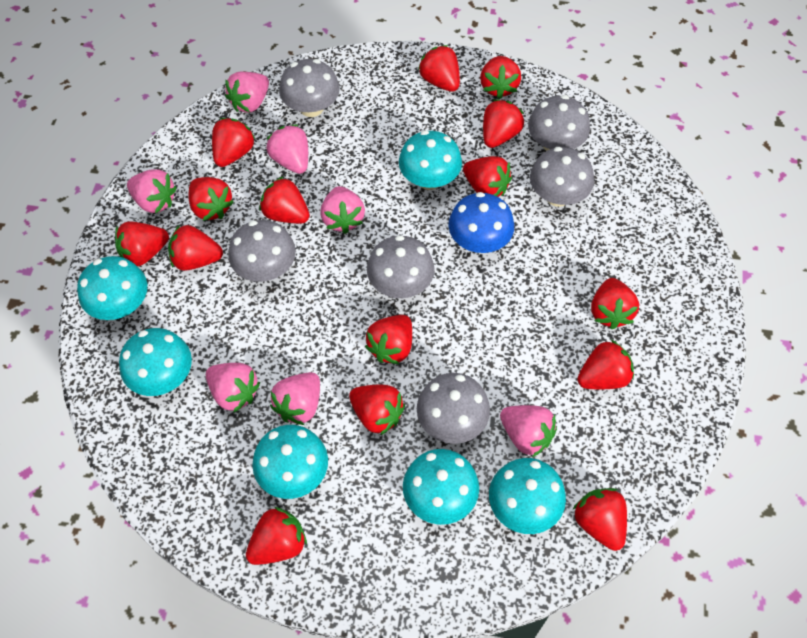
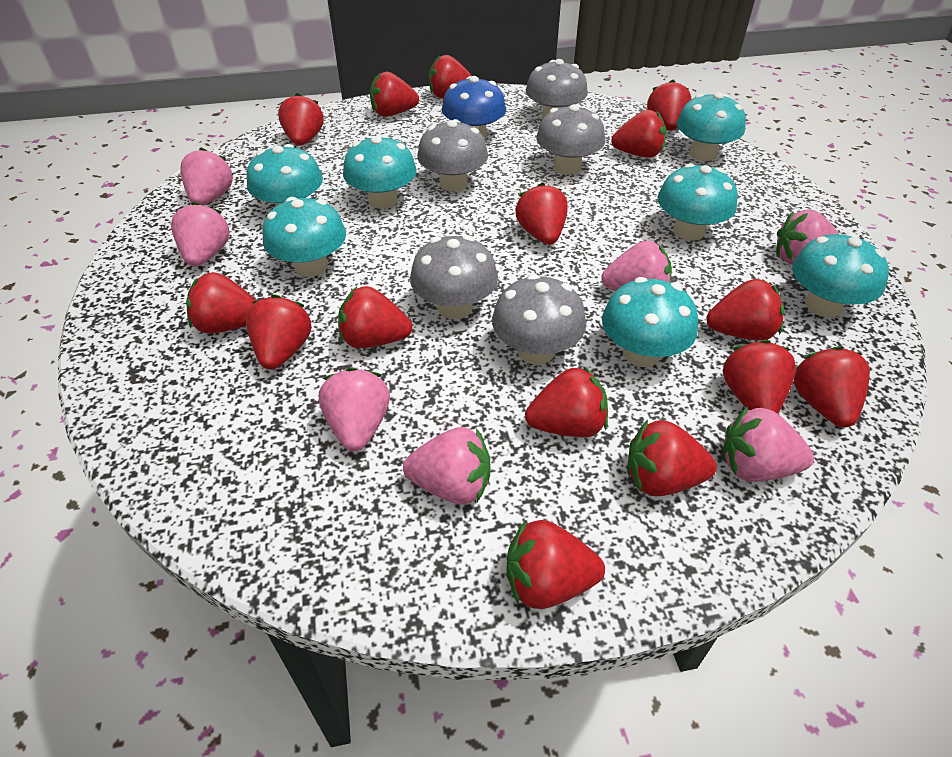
grey mushroom: 6 -> 5
turquoise mushroom: 6 -> 7

